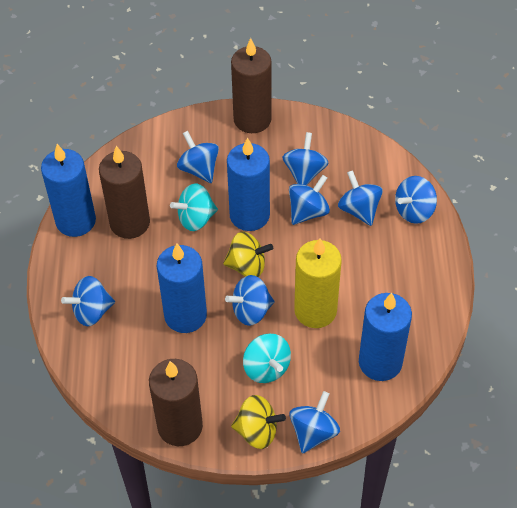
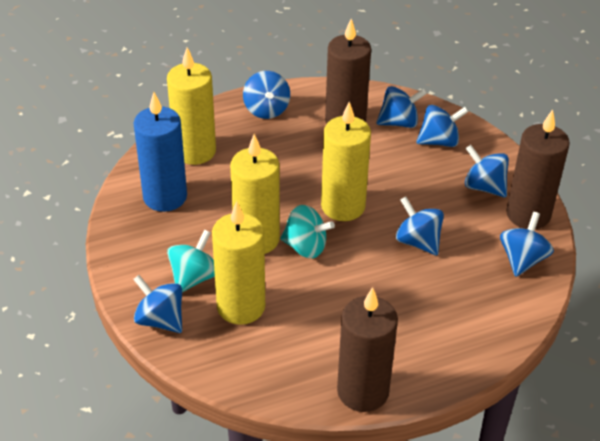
blue candle: 4 -> 1
blue spinning top: 8 -> 7
yellow candle: 1 -> 4
yellow spinning top: 2 -> 0

